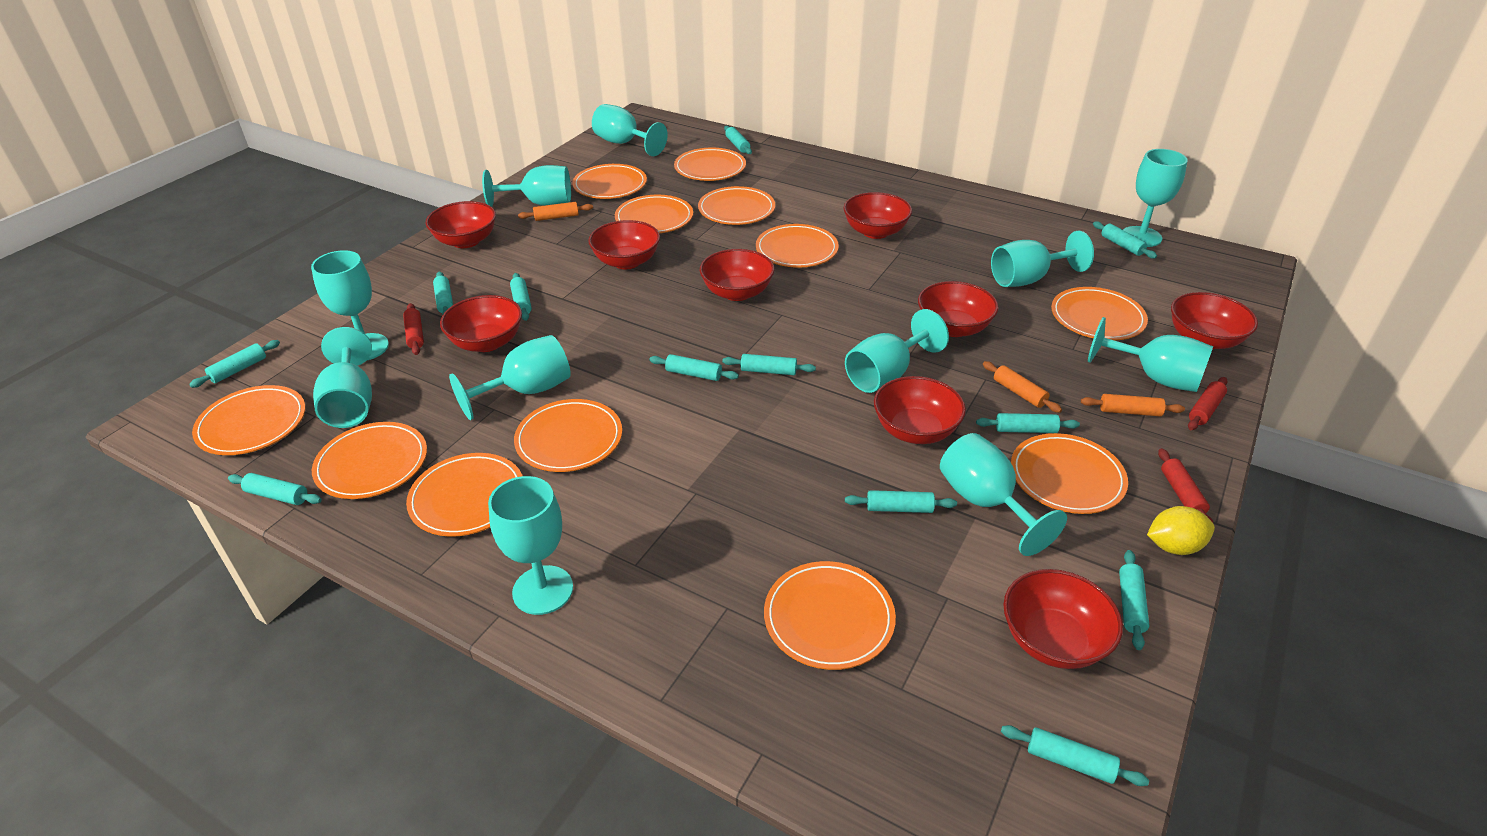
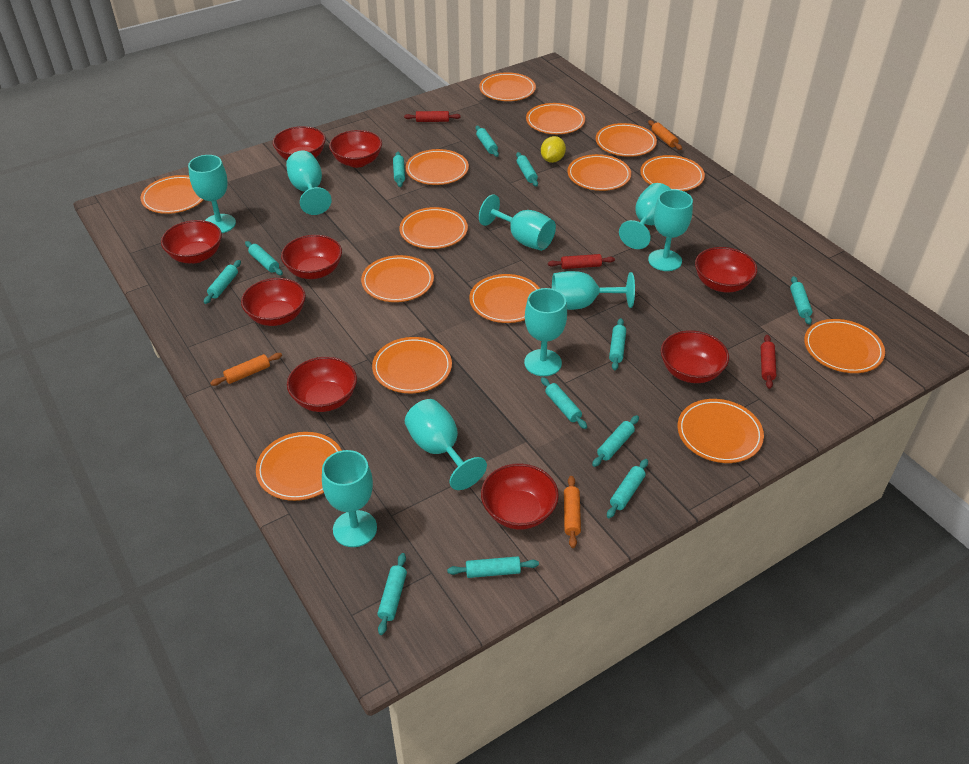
orange plate: 12 -> 14
turquoise goblet: 11 -> 9

